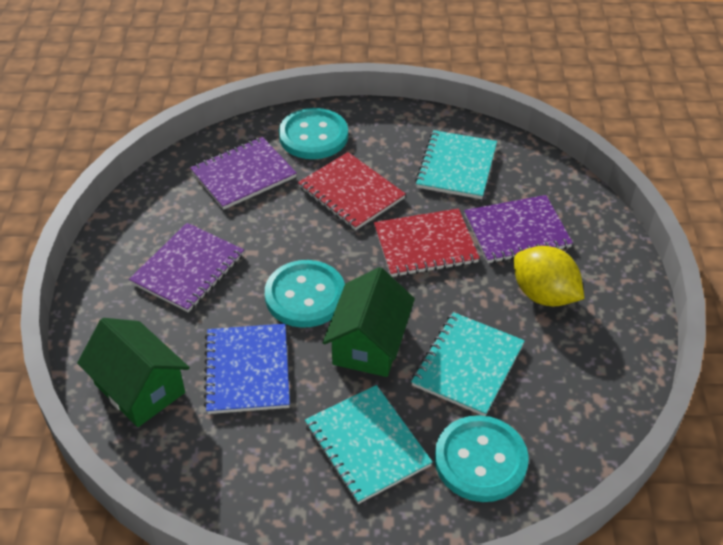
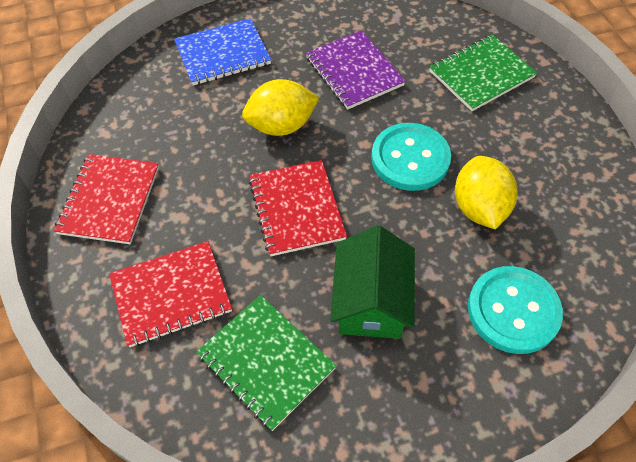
green house: 2 -> 1
green notebook: 0 -> 2
purple notebook: 3 -> 1
red notebook: 2 -> 3
turquoise button: 3 -> 2
turquoise notebook: 3 -> 0
yellow lemon: 1 -> 2

